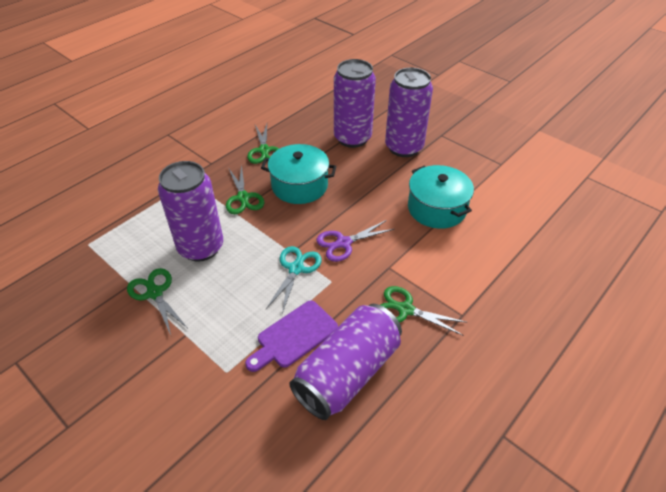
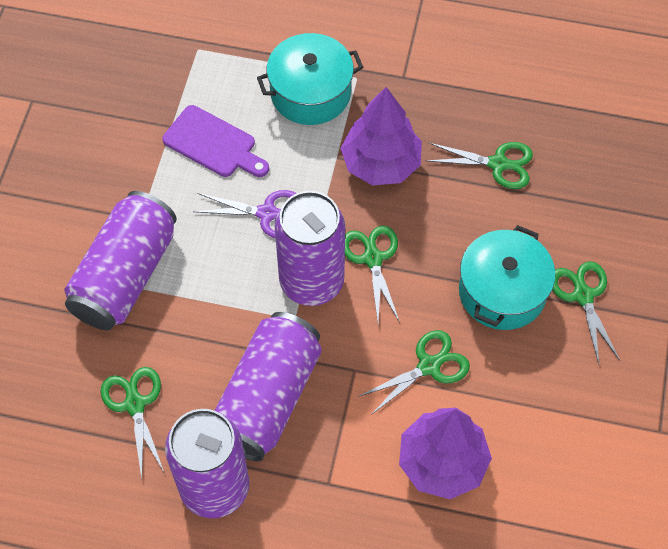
green scissors: 4 -> 5
purple tree: 0 -> 2
turquoise scissors: 1 -> 0

